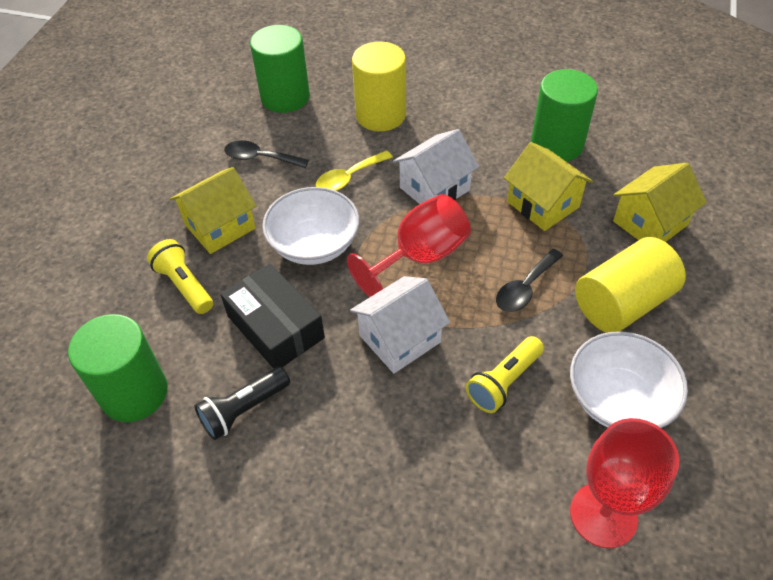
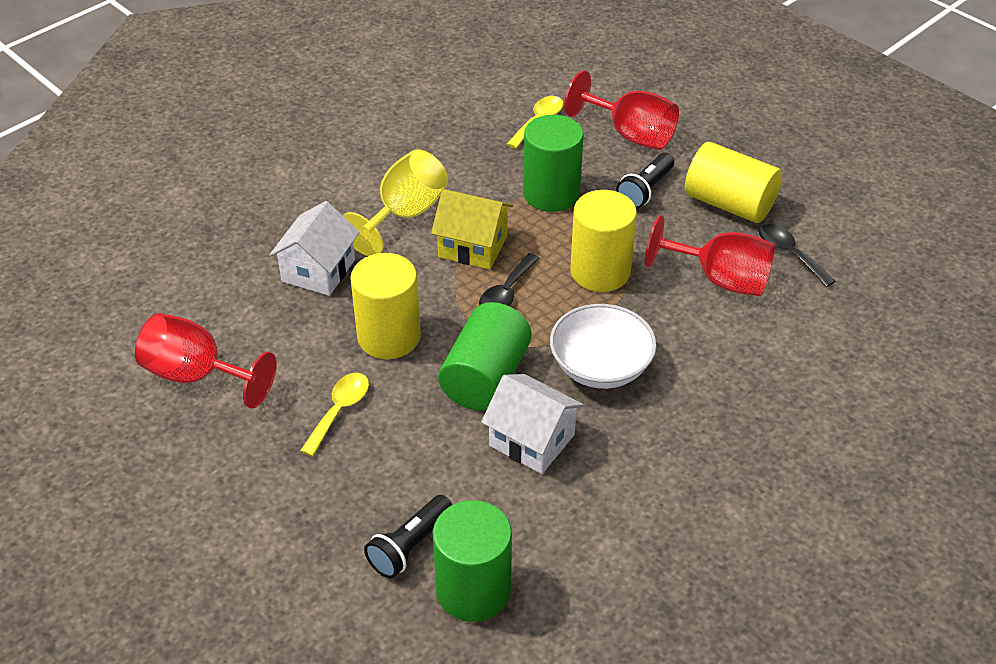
black box: 1 -> 0
black flashlight: 1 -> 2
red goblet: 2 -> 3
white bowl: 2 -> 1
yellow cylinder: 2 -> 3
yellow flashlight: 2 -> 0
yellow goblet: 0 -> 1
yellow house: 3 -> 1
yellow spoon: 1 -> 2

